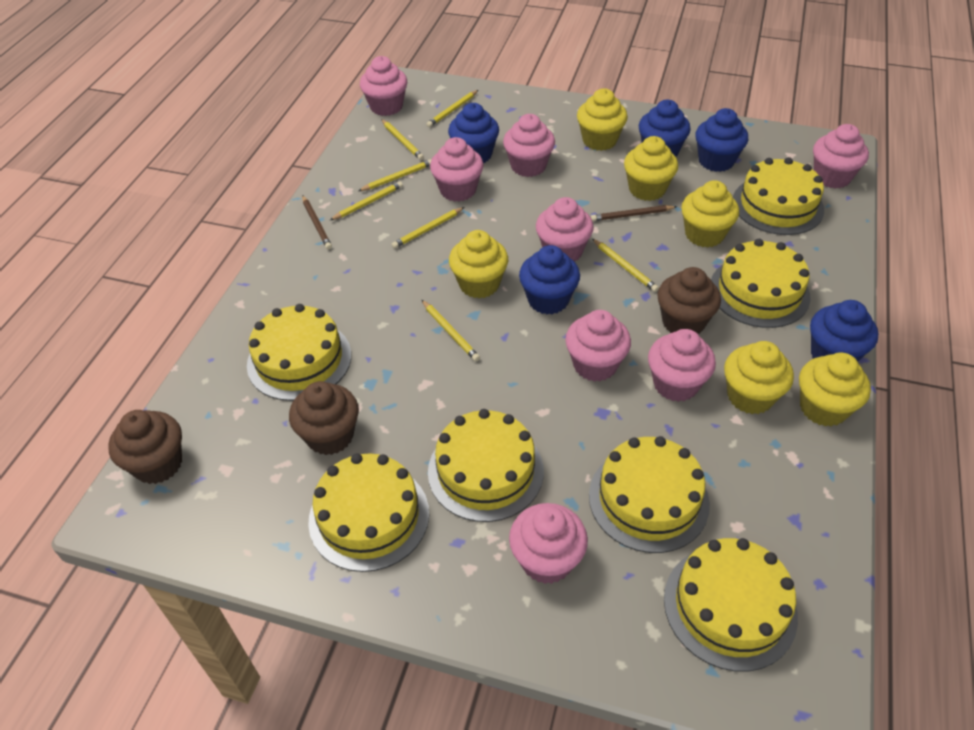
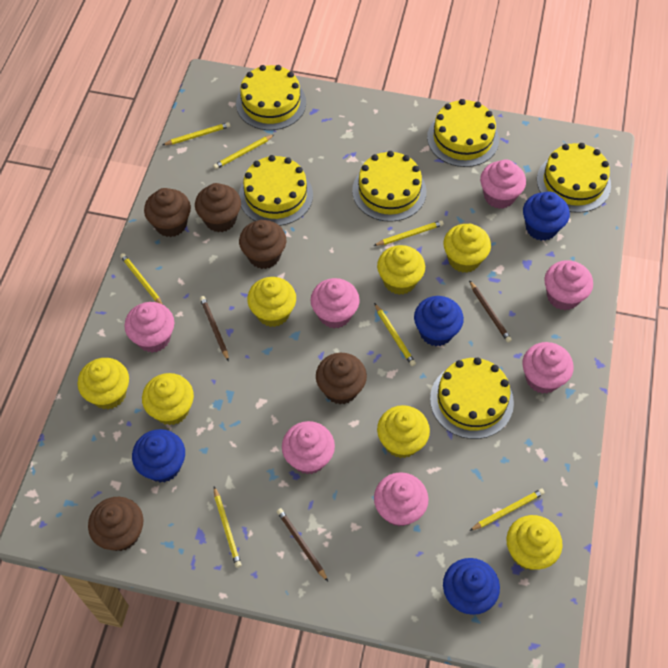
blue cupcake: 5 -> 4
brown cupcake: 3 -> 5
brown pencil: 2 -> 3
pink cupcake: 8 -> 7
yellow cake: 7 -> 6
yellow cupcake: 6 -> 7

